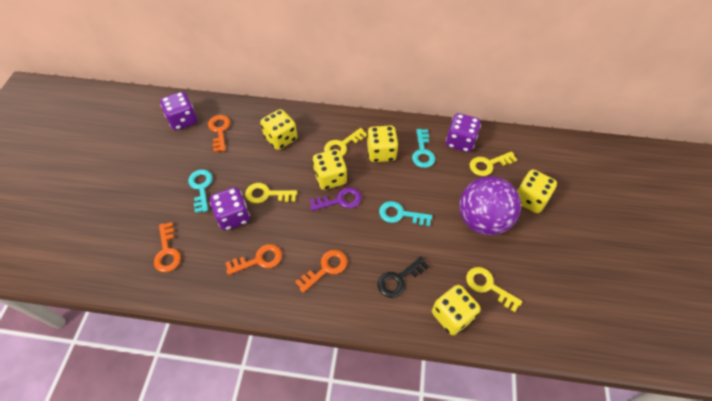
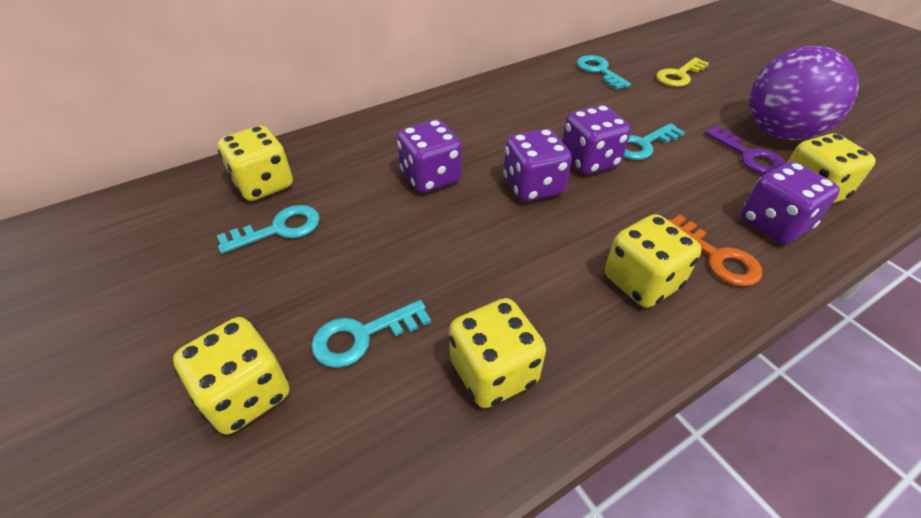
black key: 1 -> 0
orange key: 4 -> 1
purple dice: 3 -> 4
turquoise key: 3 -> 4
yellow key: 4 -> 1

